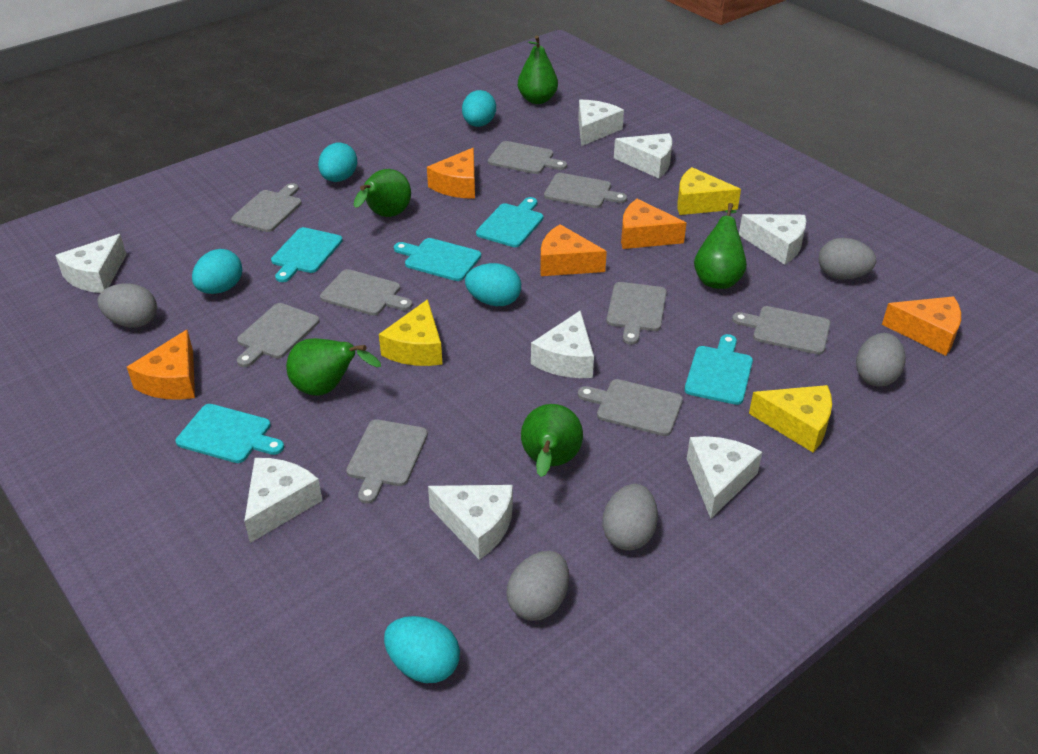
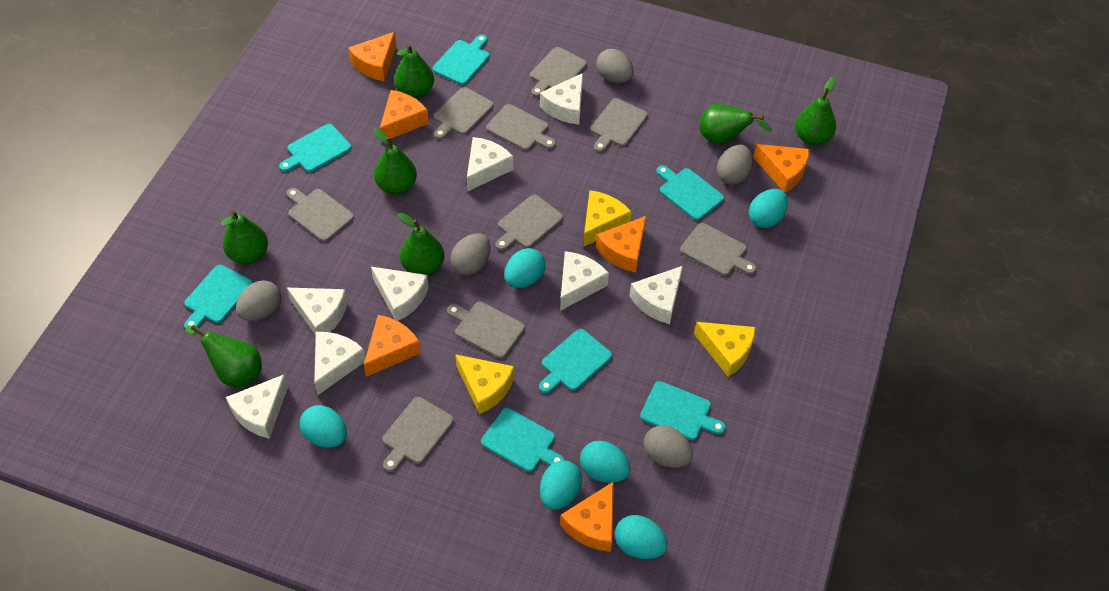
green pear: 5 -> 7
orange cheese: 5 -> 6
turquoise cutting board: 5 -> 7
turquoise egg: 5 -> 6

